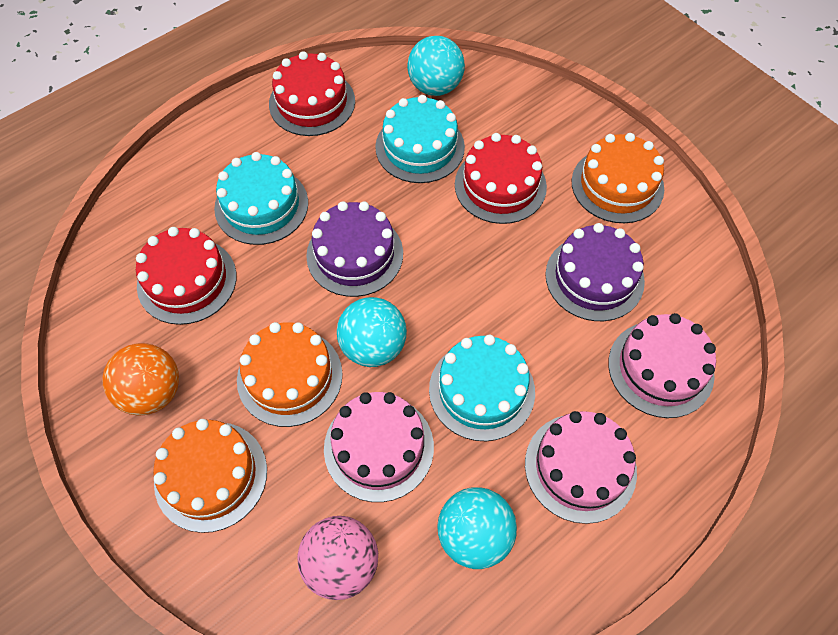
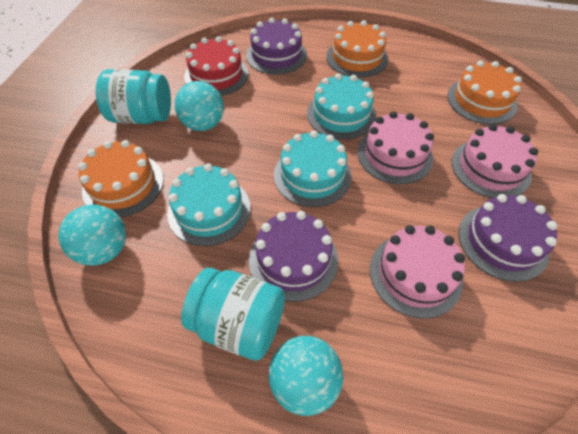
orange ball: 1 -> 0
pink ball: 1 -> 0
purple cake: 2 -> 3
red cake: 3 -> 1
turquoise jar: 0 -> 2

